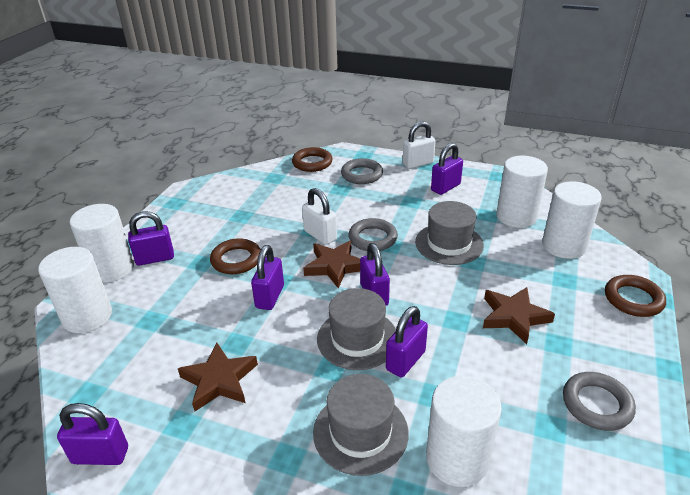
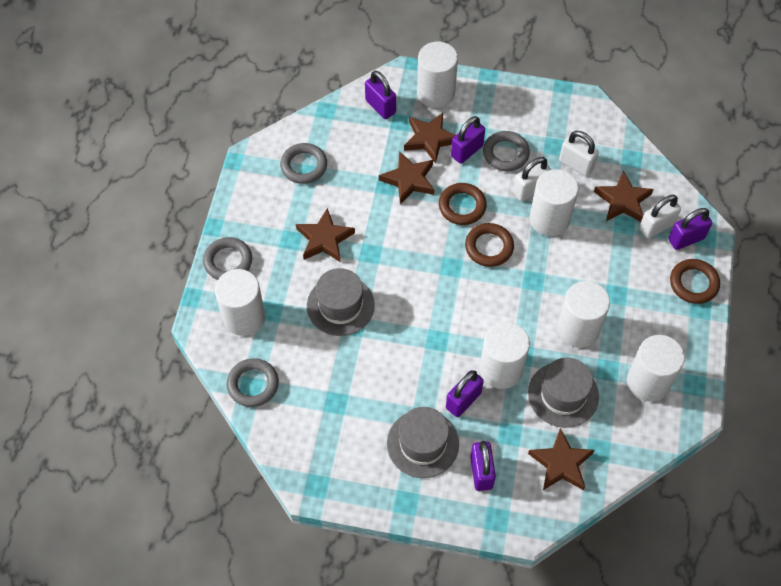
brown star: 3 -> 5
grey ring: 3 -> 4
purple padlock: 6 -> 5
white cylinder: 5 -> 6
white padlock: 2 -> 3

